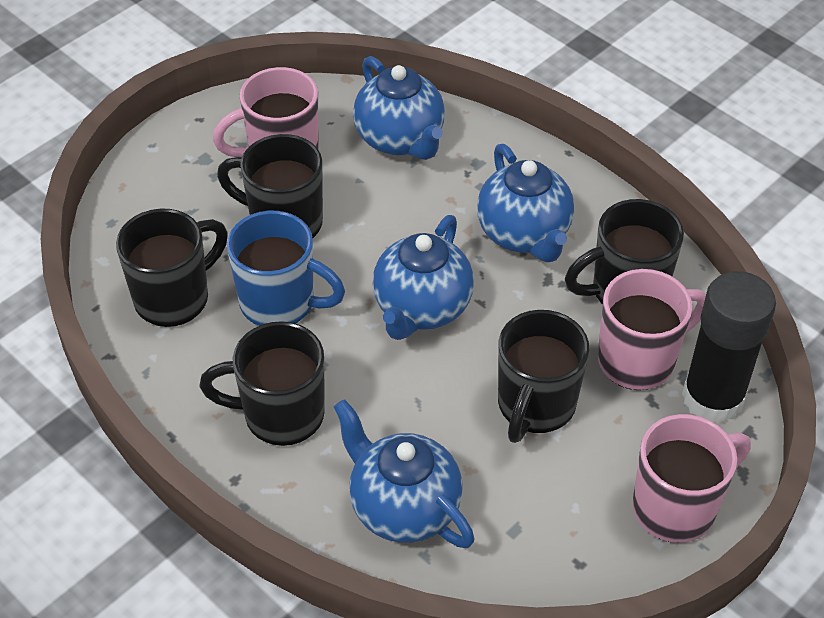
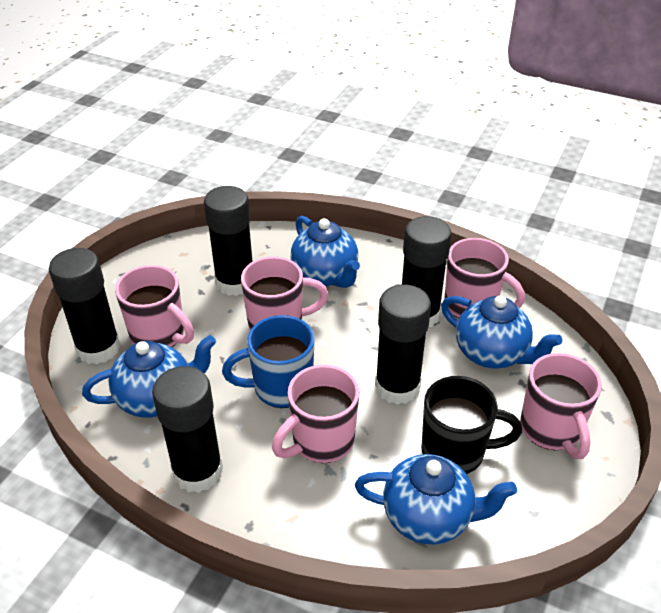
black glue stick: 1 -> 5
black mug: 5 -> 1
pink mug: 3 -> 5

